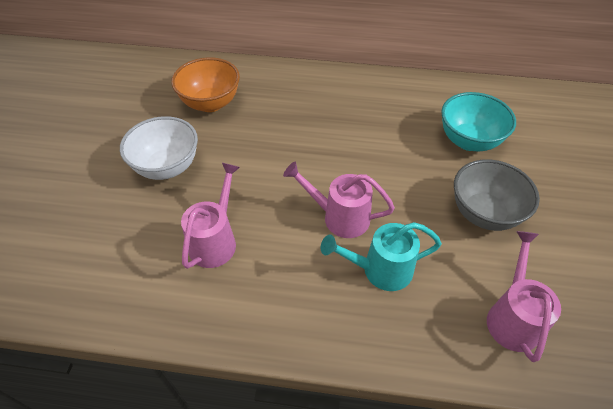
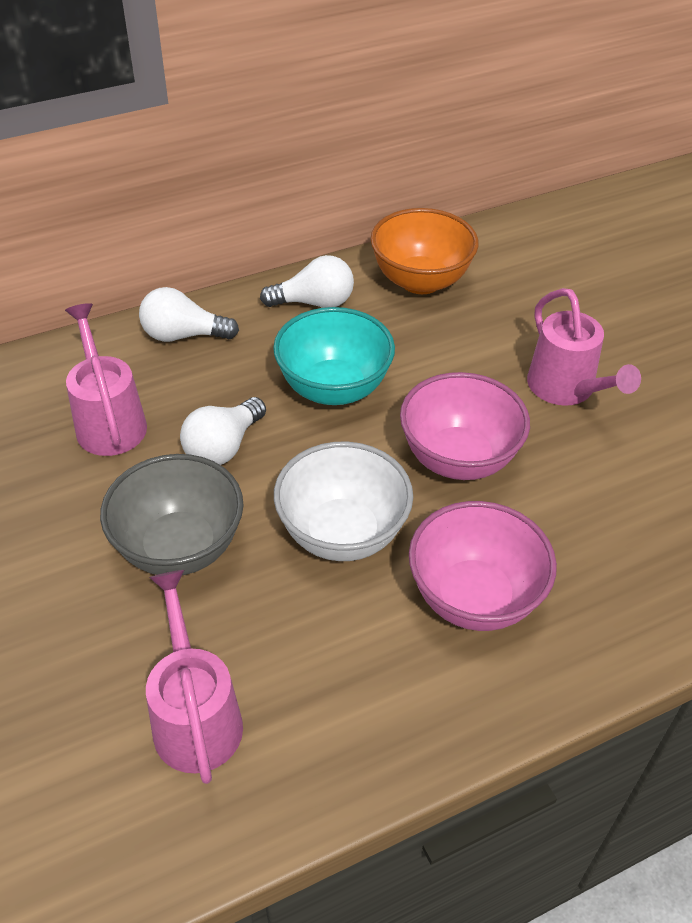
pink bowl: 0 -> 2
turquoise watering can: 1 -> 0
white light bulb: 0 -> 3

